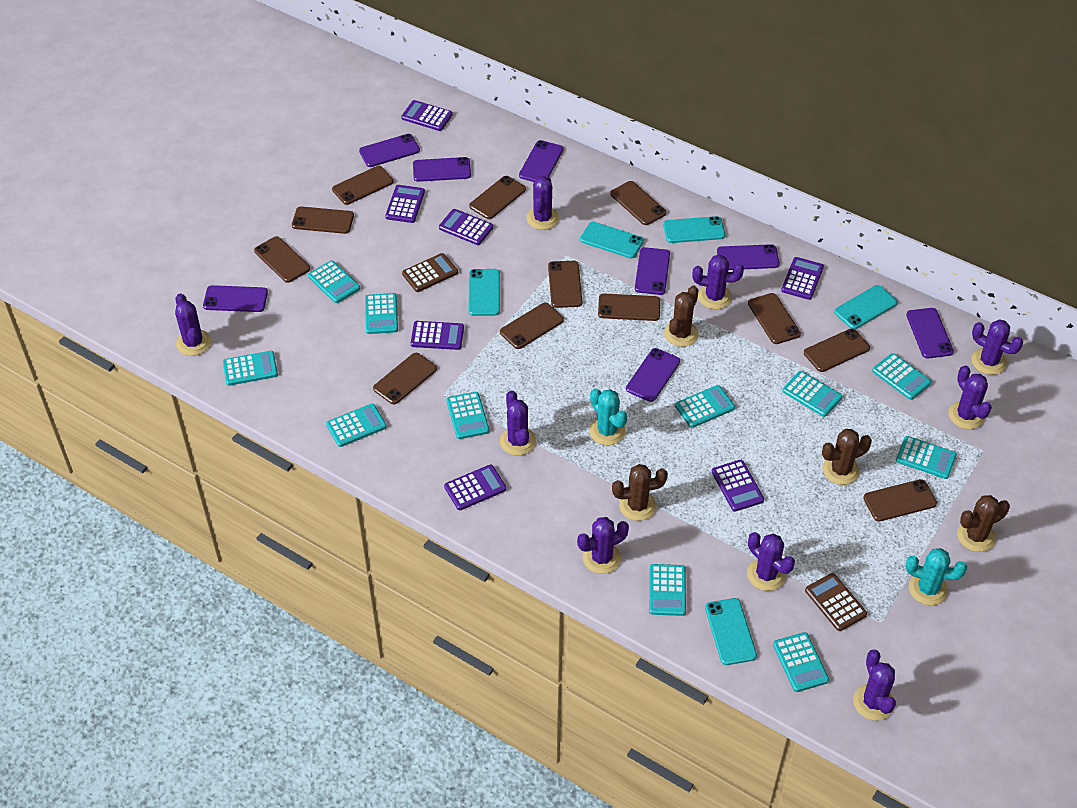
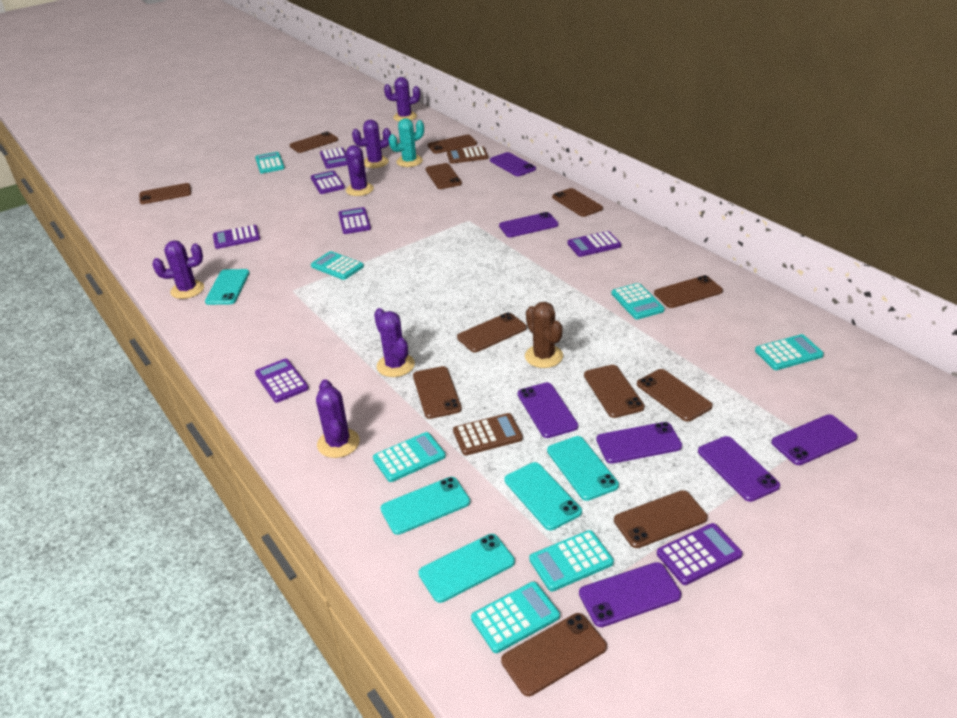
brown cactus: 4 -> 1
purple cactus: 9 -> 6
purple phone: 8 -> 7
turquoise cactus: 2 -> 1
turquoise calculator: 11 -> 7

